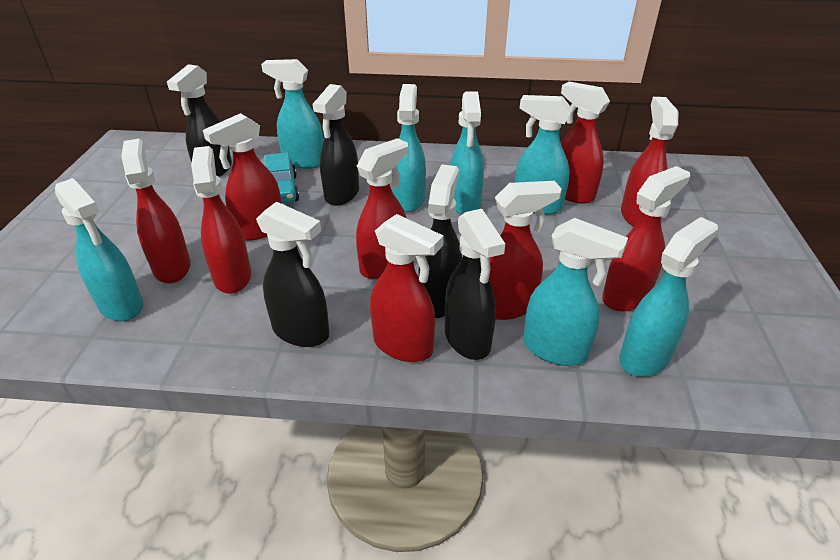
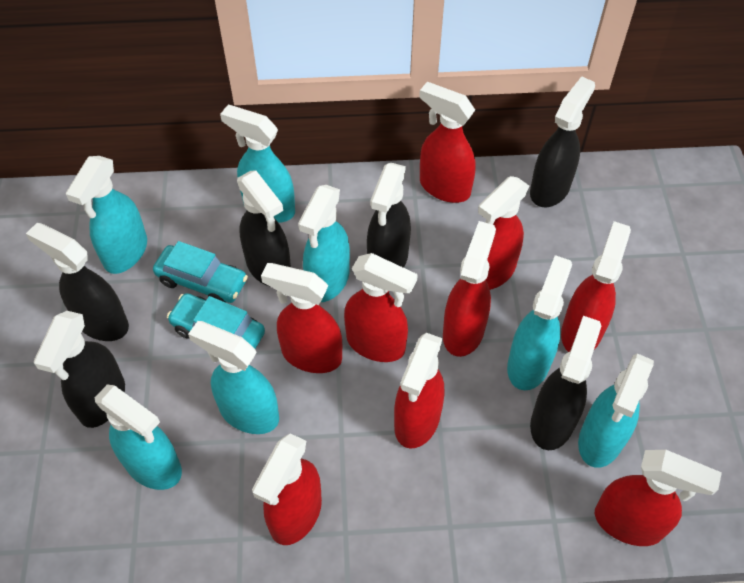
black spray bottle: 5 -> 6
turquoise car: 1 -> 2

